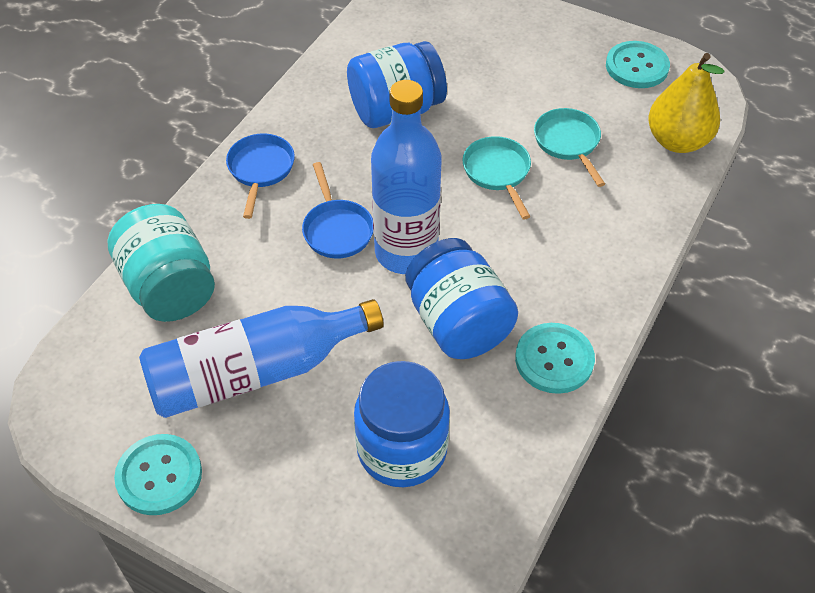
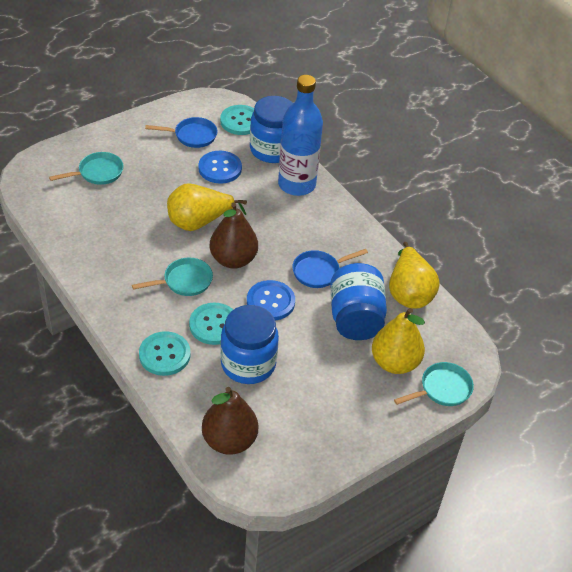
blue bottle: 2 -> 1
blue button: 0 -> 2
brown pear: 0 -> 2
turquoise jar: 1 -> 0
turquoise pan: 2 -> 3
yellow pear: 1 -> 3

